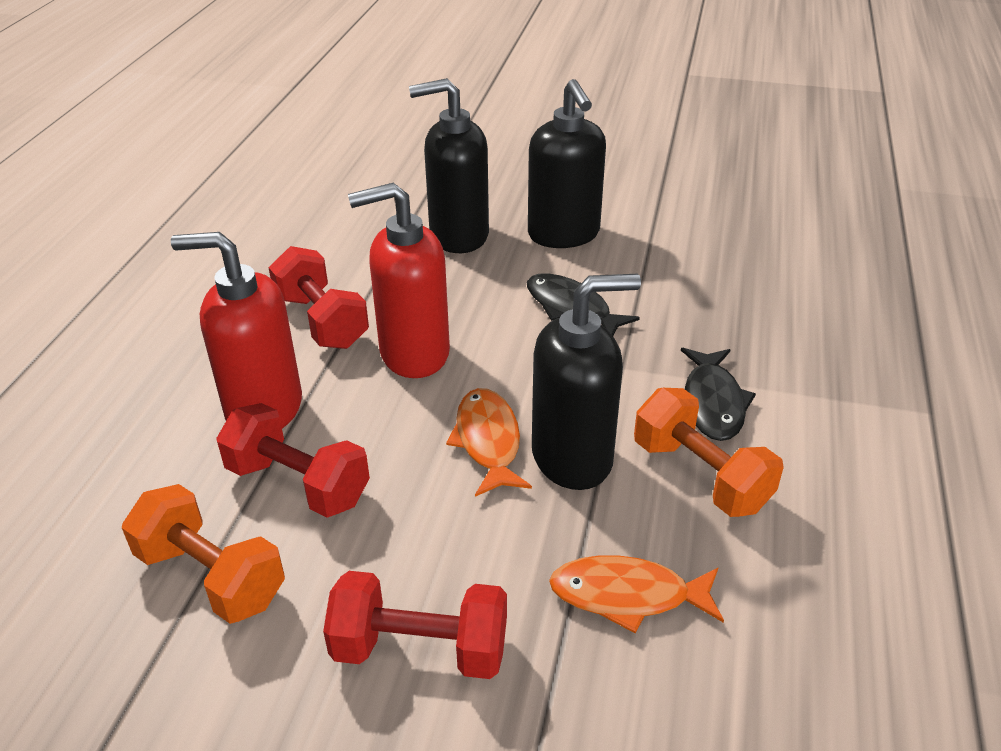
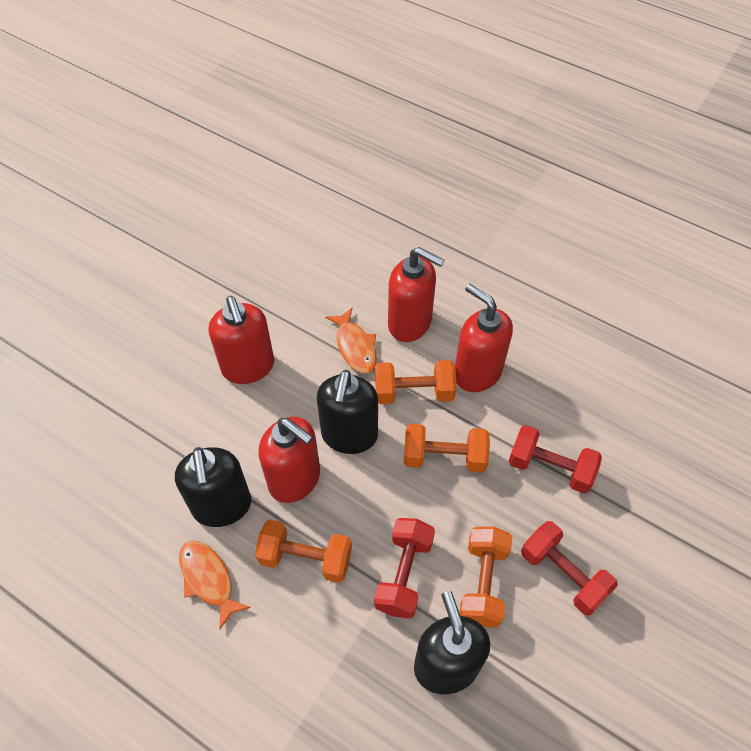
black fish: 2 -> 0
orange dumbbell: 2 -> 4
red soap dispenser: 2 -> 4

